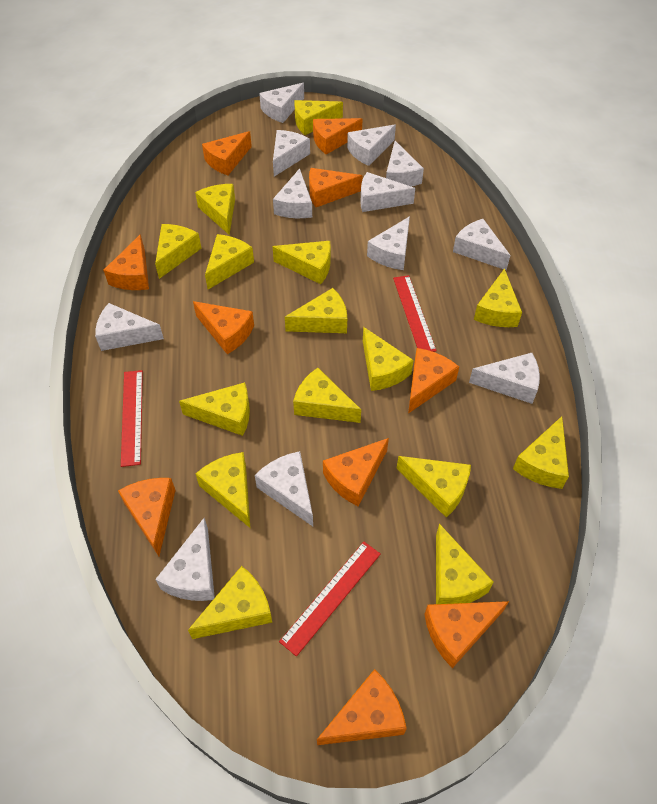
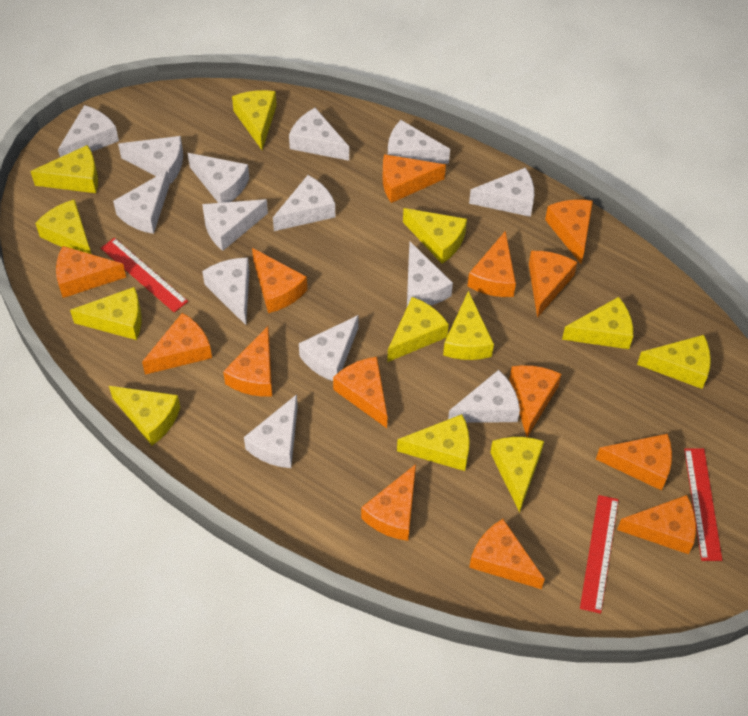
orange cheese: 10 -> 14
white cheese: 12 -> 14
yellow cheese: 15 -> 12

